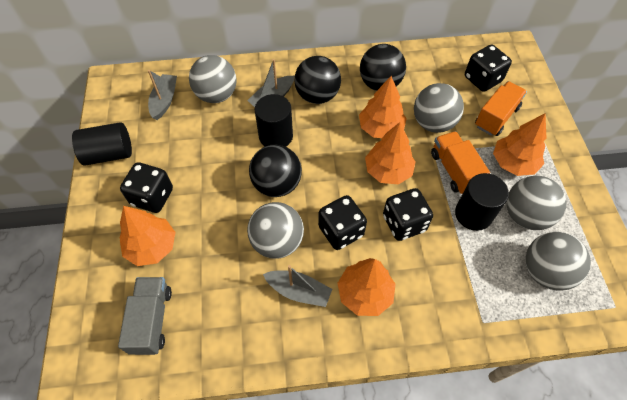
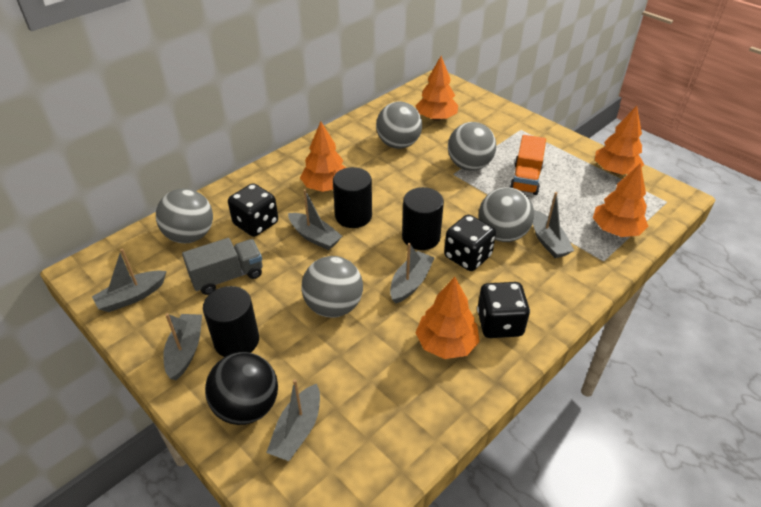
black ball: 3 -> 1
black dice: 4 -> 3
grey boat: 3 -> 6
orange truck: 2 -> 1

